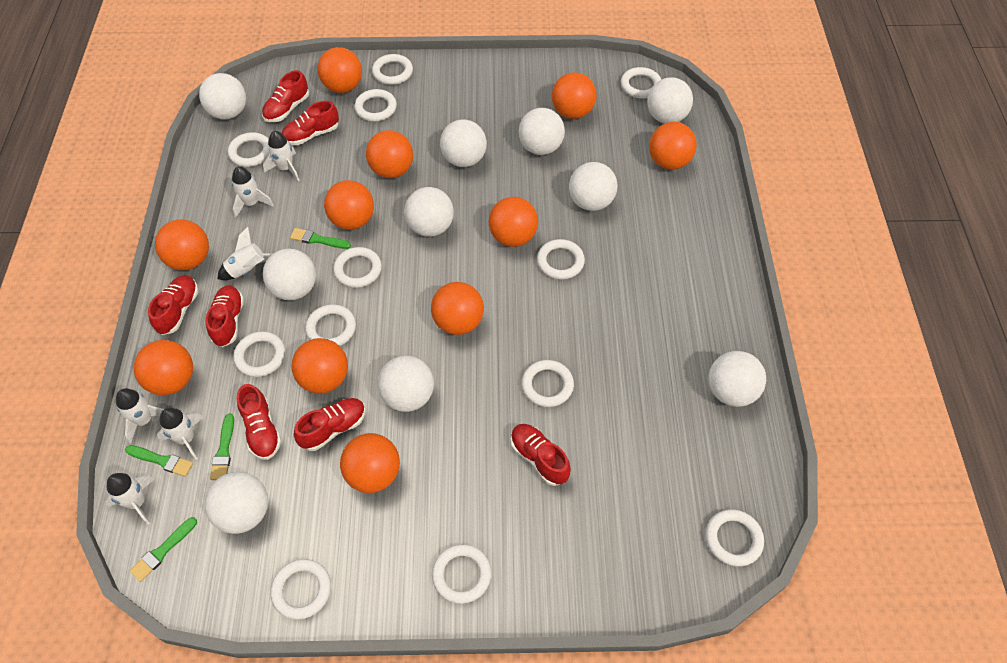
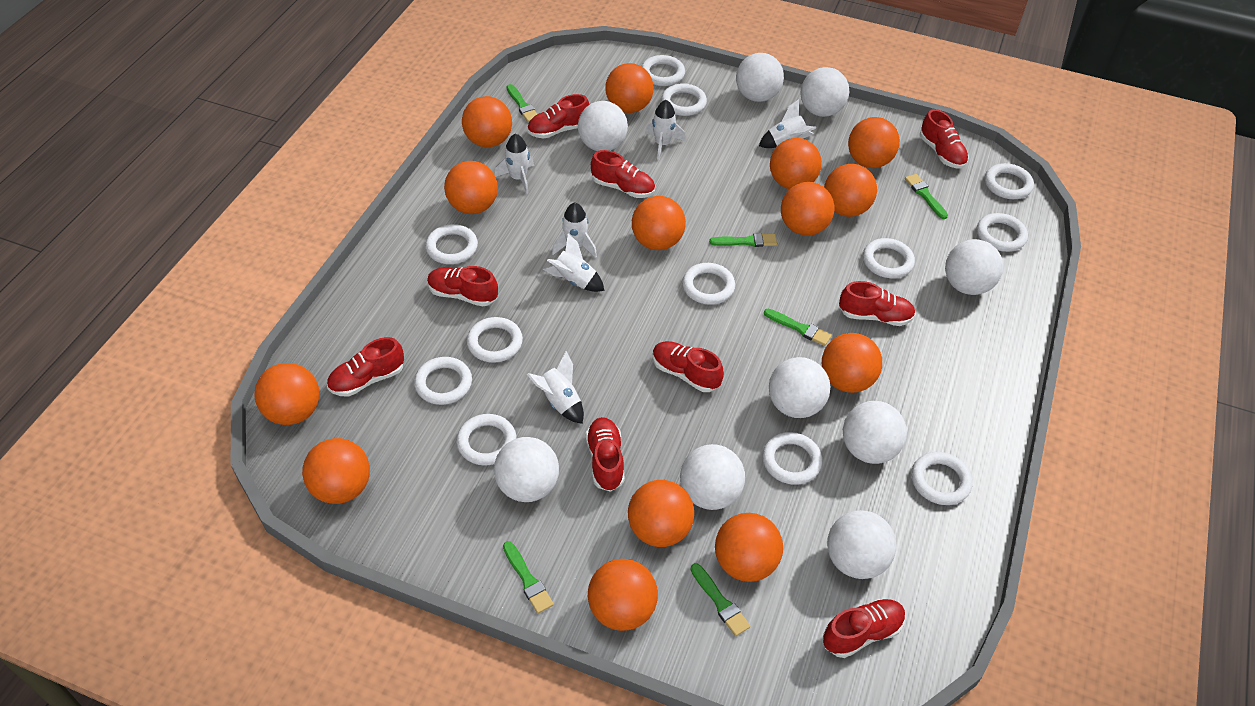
green brush: 4 -> 6
orange ball: 11 -> 14
red shoe: 7 -> 9
white ball: 10 -> 9

